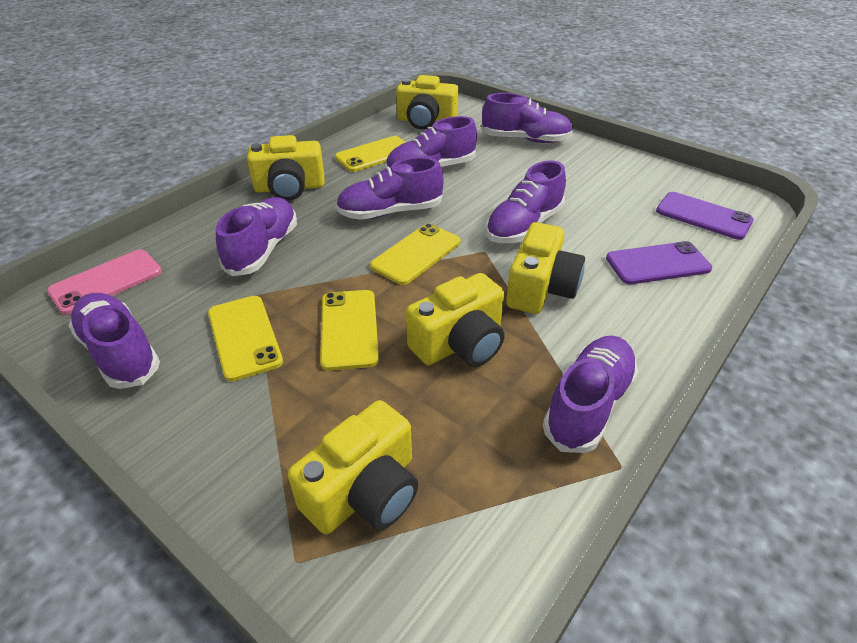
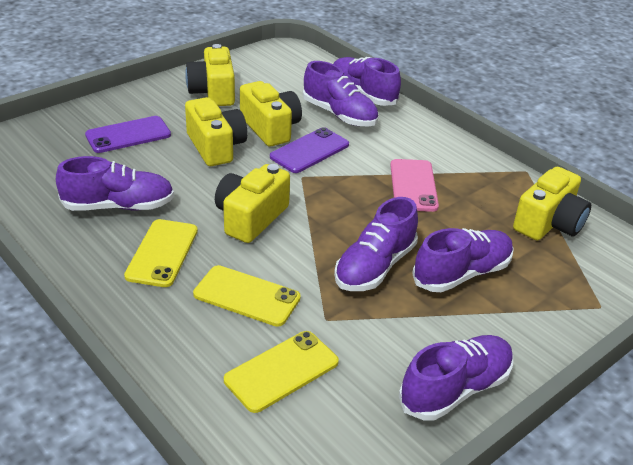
purple shoe: 7 -> 6
yellow phone: 4 -> 3

